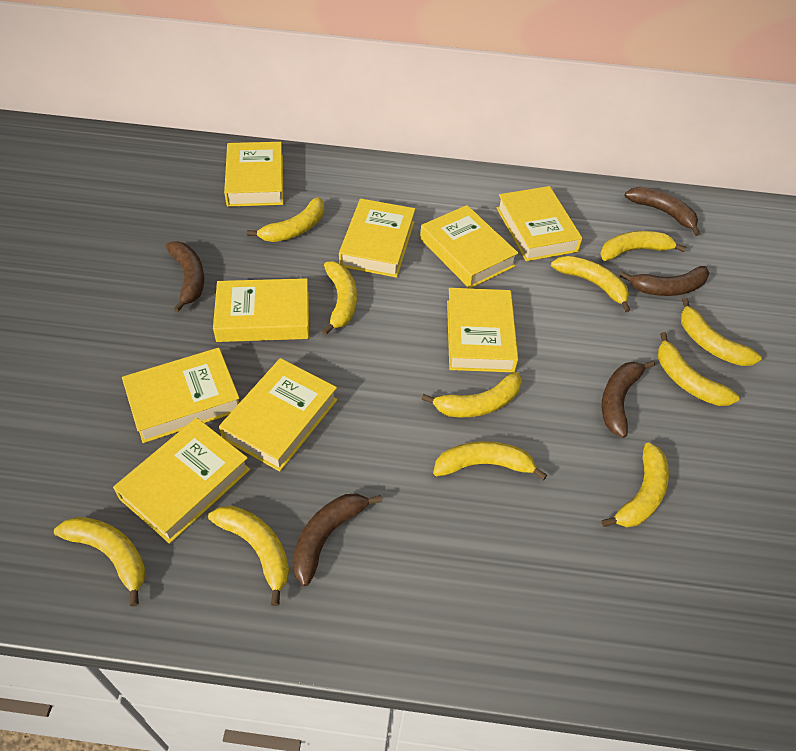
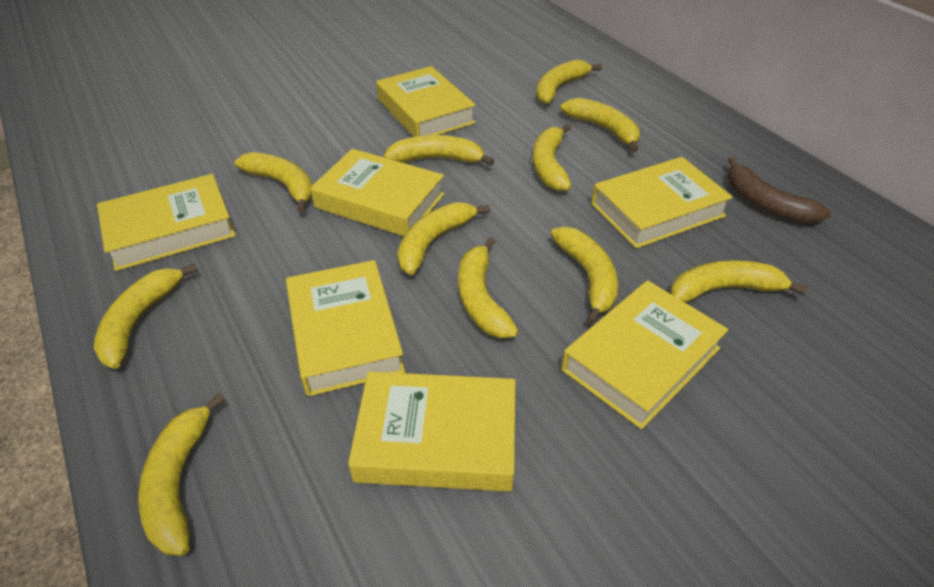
brown banana: 5 -> 1
yellow book: 9 -> 7

